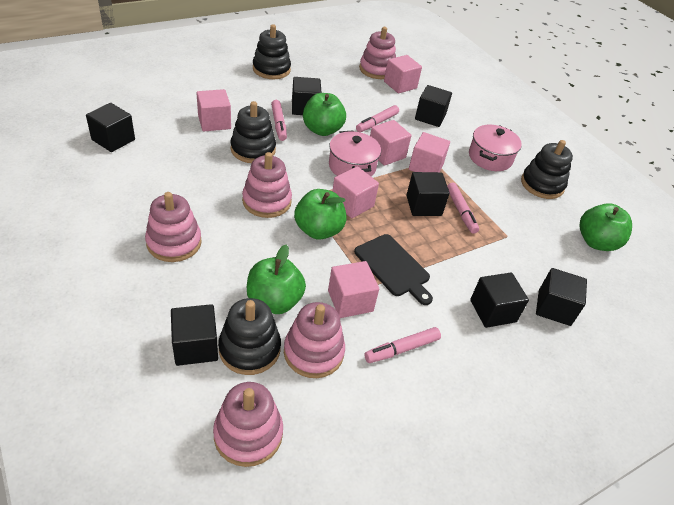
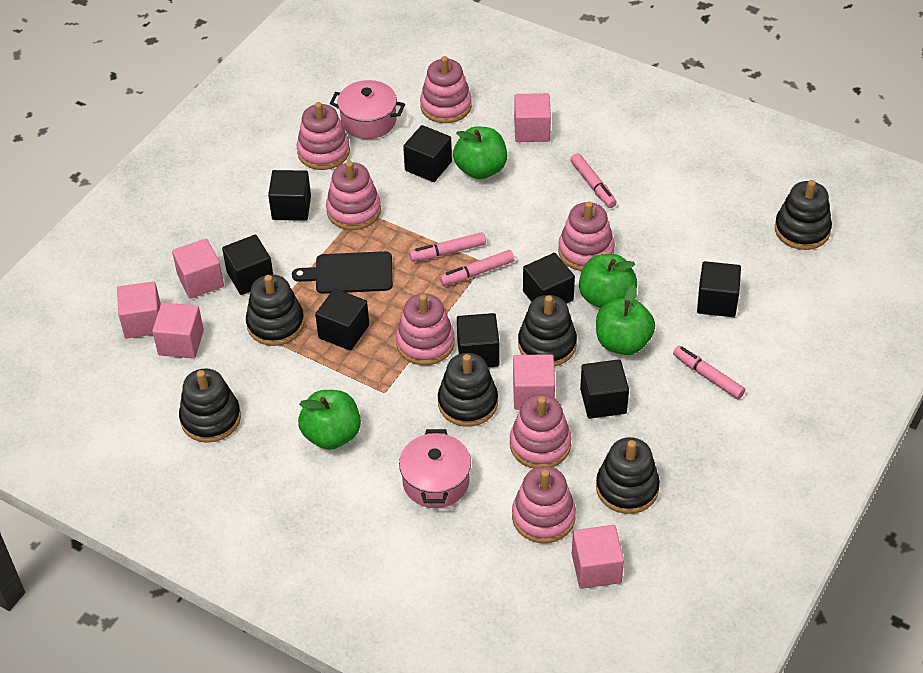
black cube: 7 -> 8
black stacking toy: 4 -> 6
pink stacking toy: 5 -> 7

